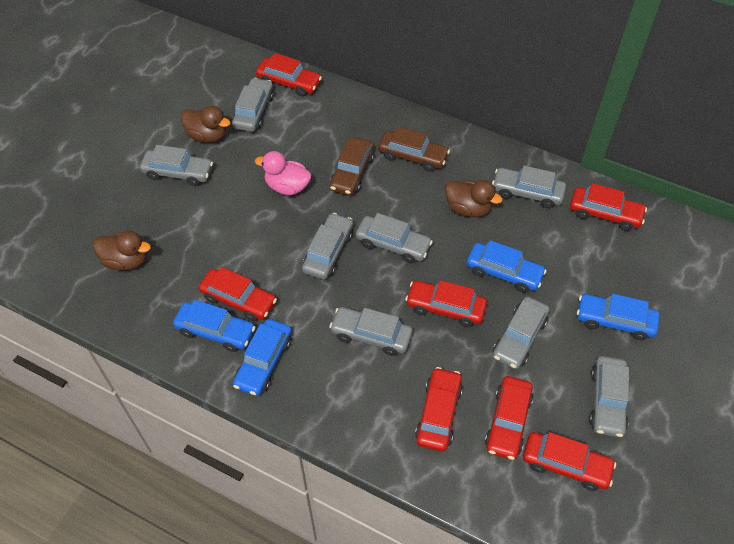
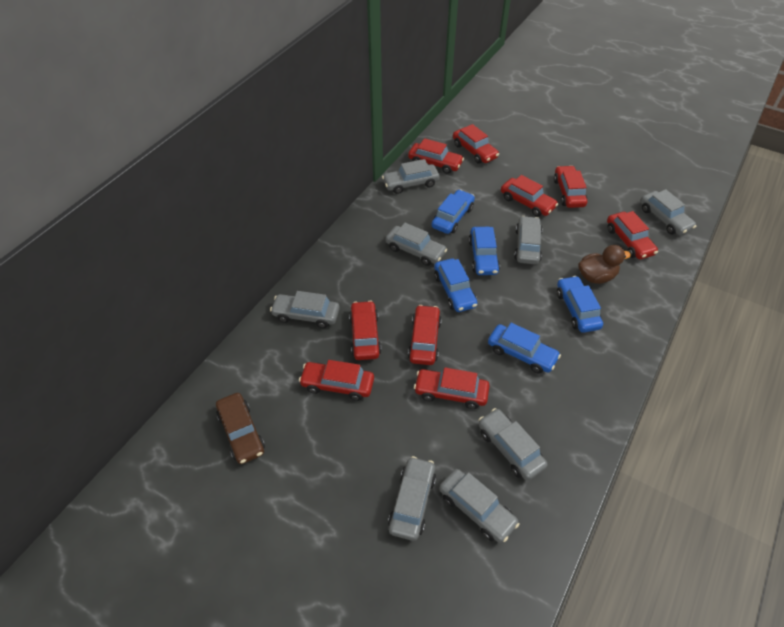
blue car: 4 -> 5
brown car: 2 -> 1
brown duck: 3 -> 1
pink duck: 1 -> 0
red car: 7 -> 9

